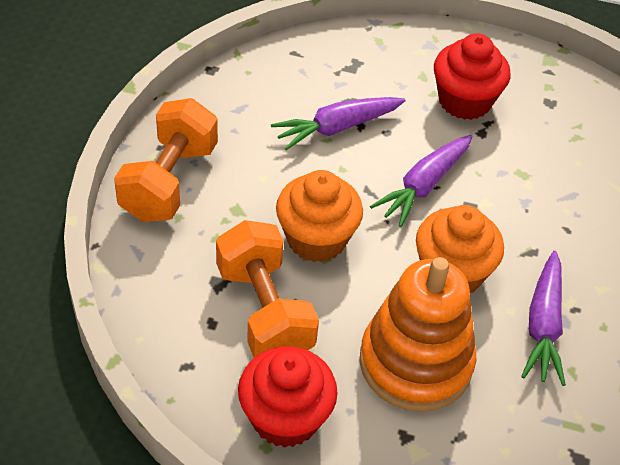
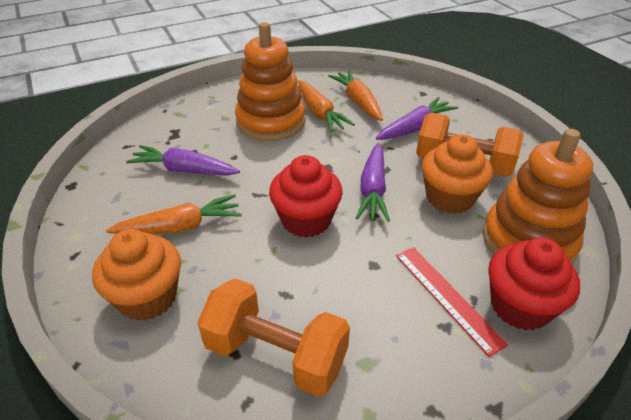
orange carrot: 0 -> 3
orange stacking toy: 1 -> 2
red ruler: 0 -> 1

